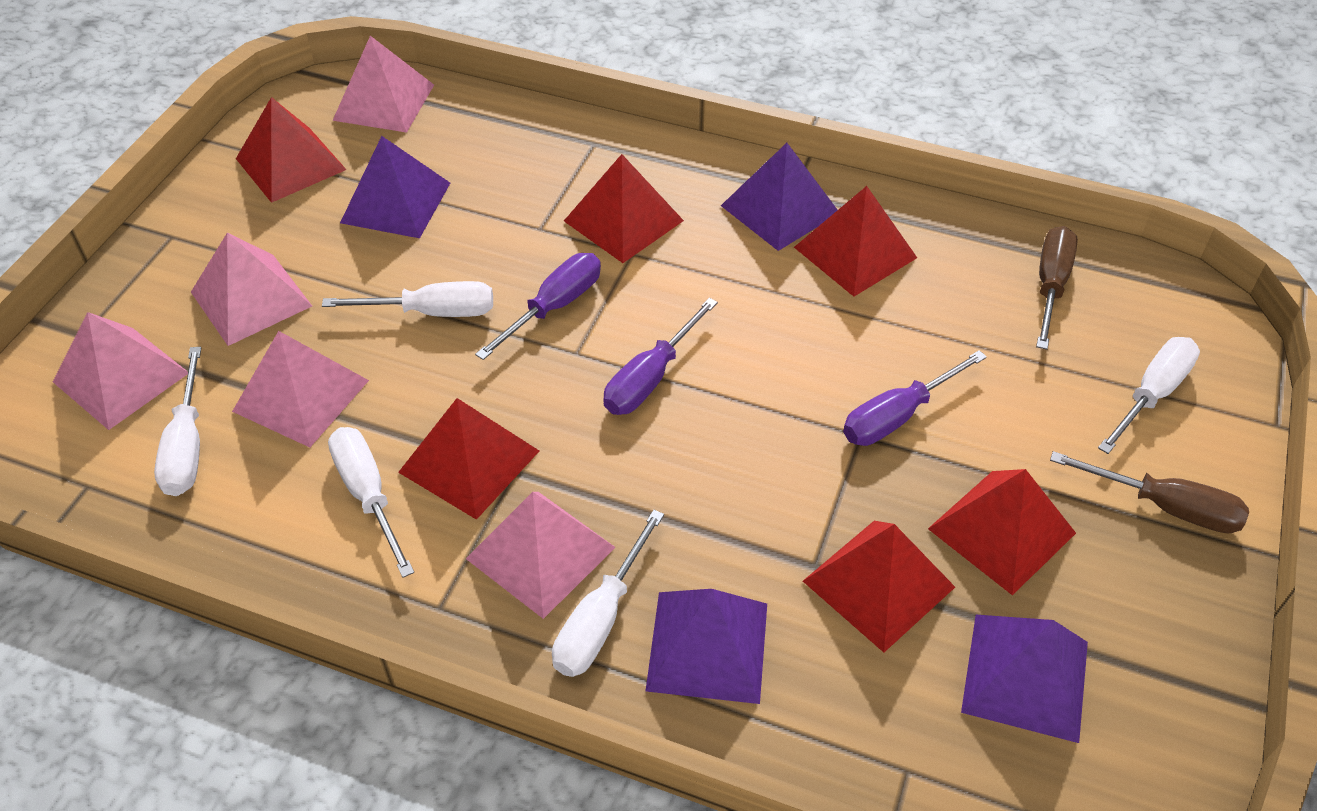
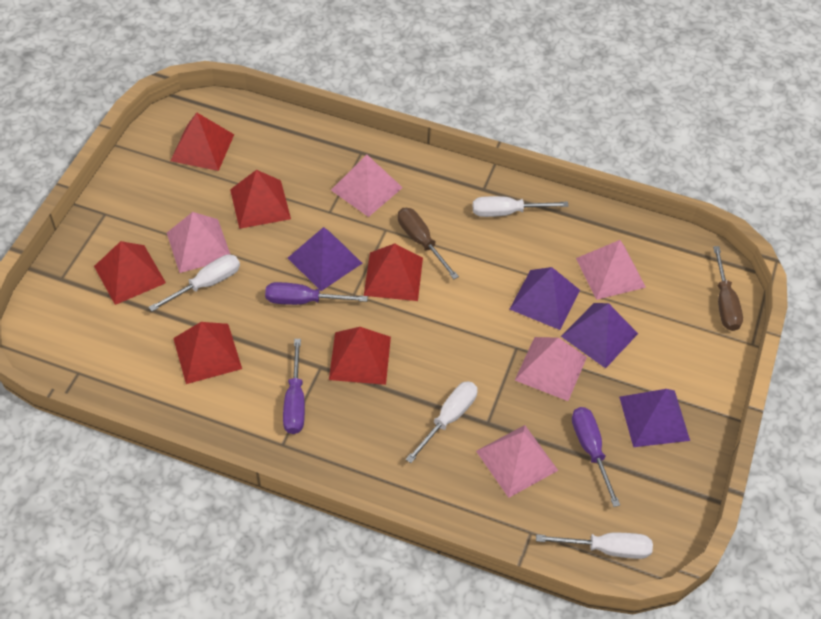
white screwdriver: 5 -> 4

